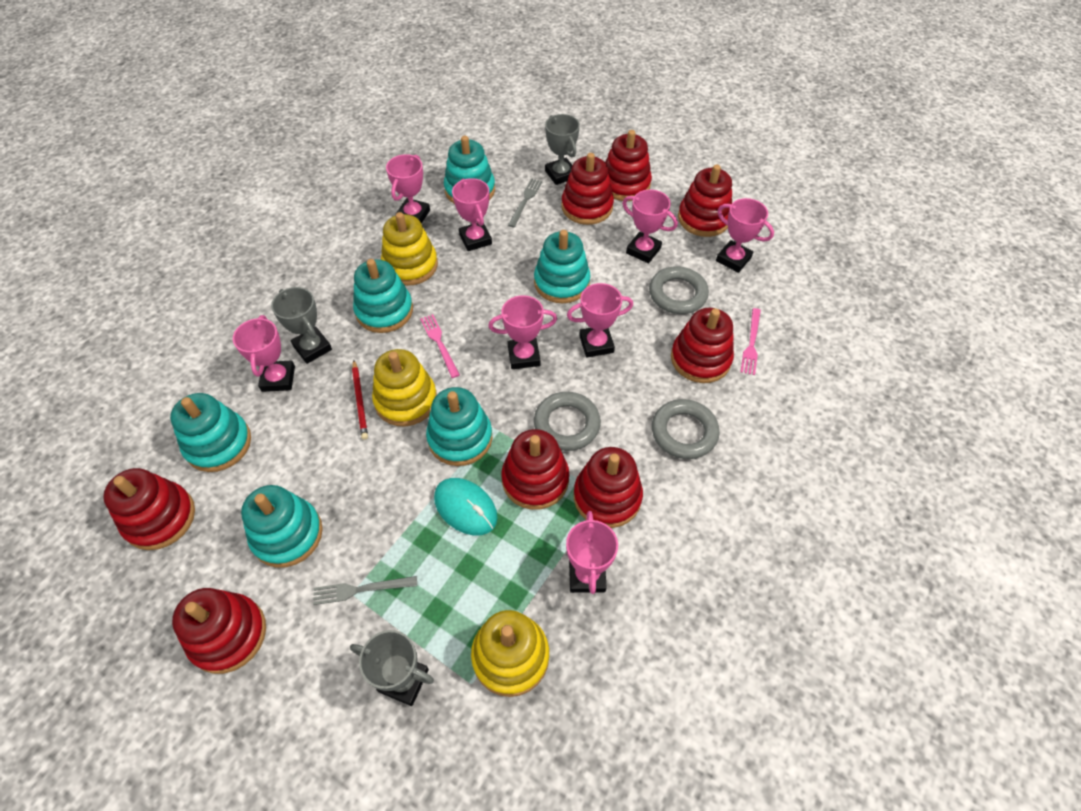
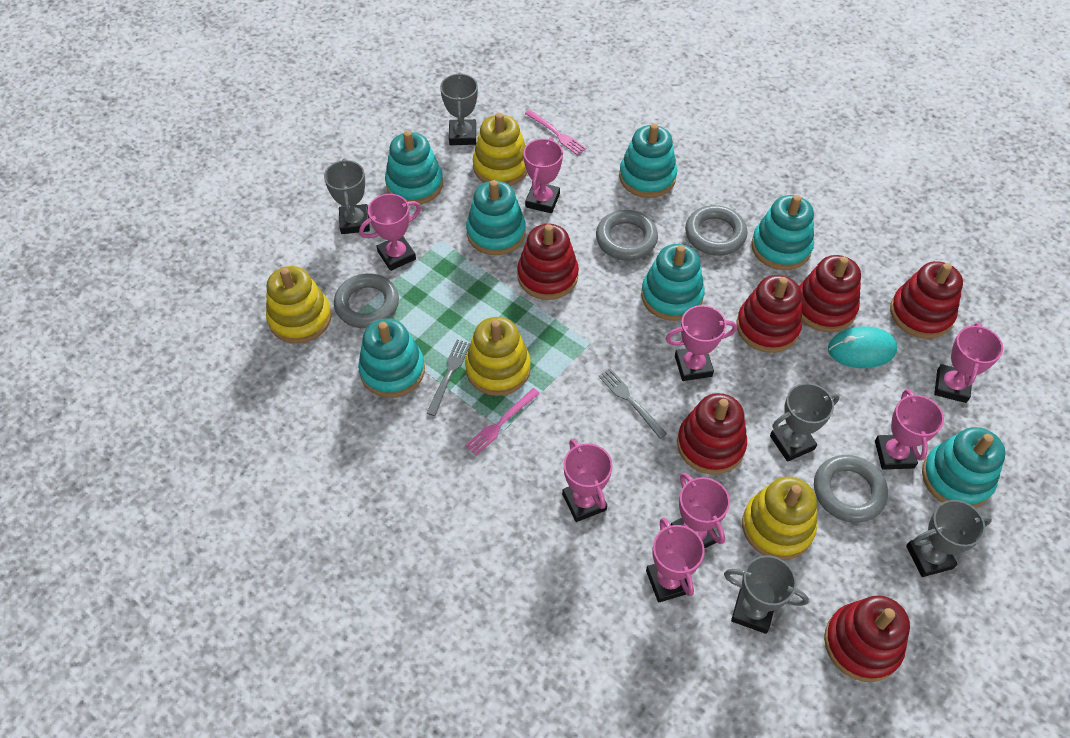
grey ring: 3 -> 4
grey trophy: 3 -> 5
red pencil: 1 -> 0
red stacking toy: 8 -> 6
turquoise stacking toy: 6 -> 7
yellow stacking toy: 3 -> 4

